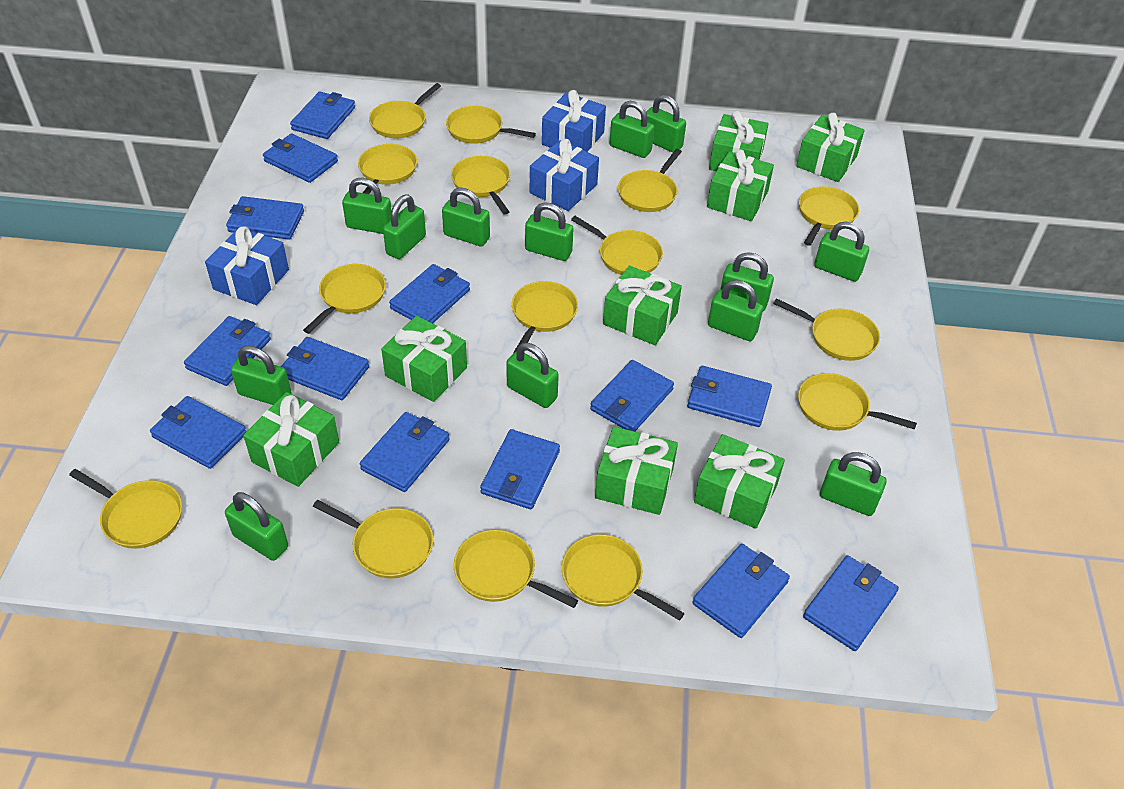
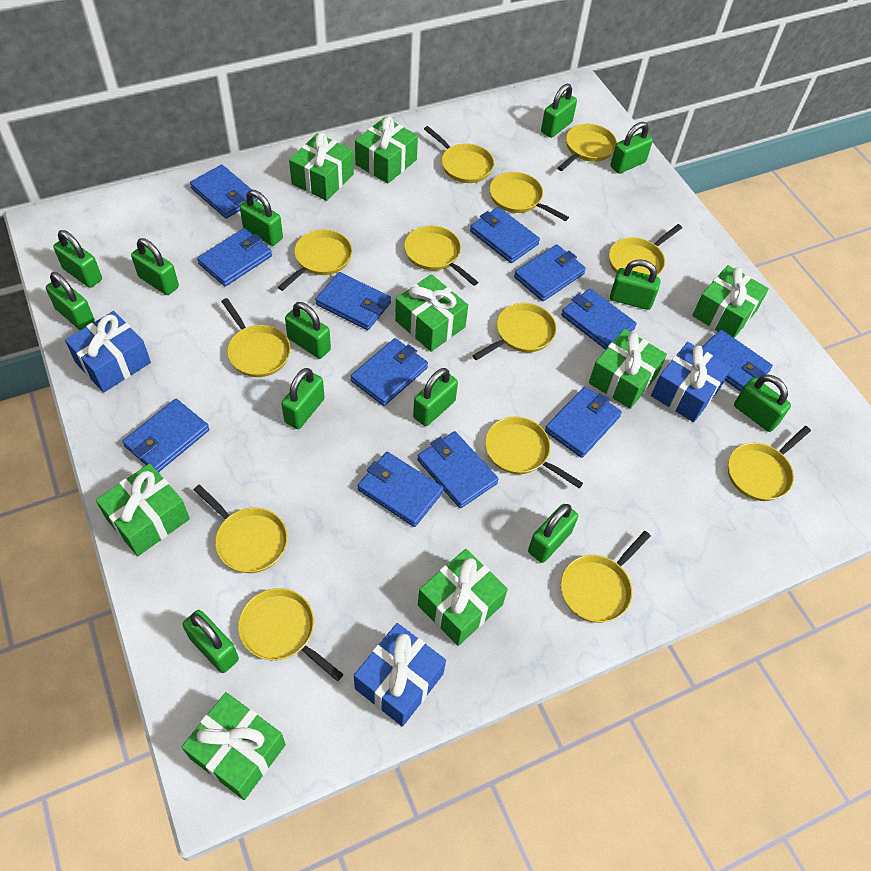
blue wallet: 13 -> 12
yellow pan: 15 -> 13

